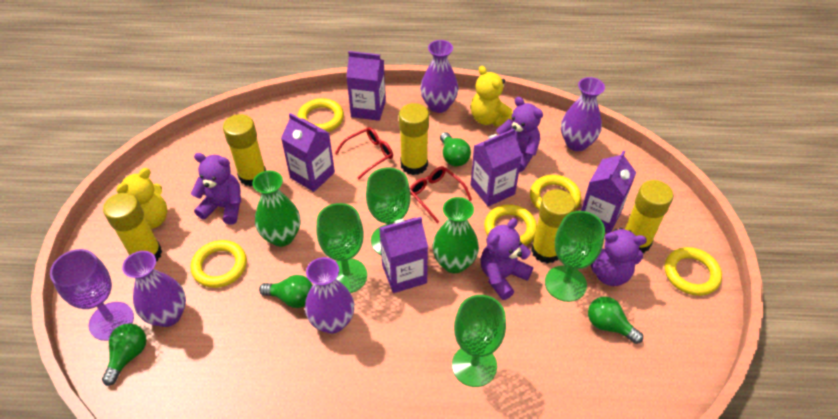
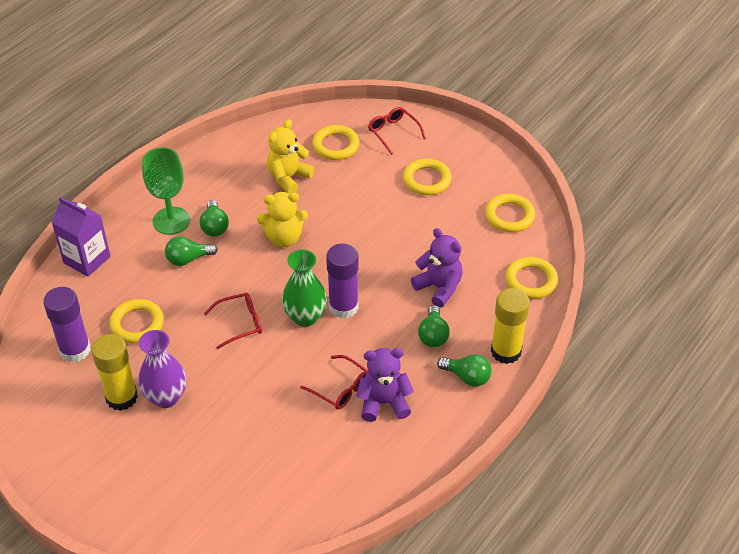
green goblet: 4 -> 1
green vase: 2 -> 1
purple carton: 5 -> 1
purple glue stick: 0 -> 2
purple goblet: 1 -> 0
purple teddy bear: 4 -> 2
purple vase: 4 -> 1
red glasses: 2 -> 3
yellow glue stick: 5 -> 2

